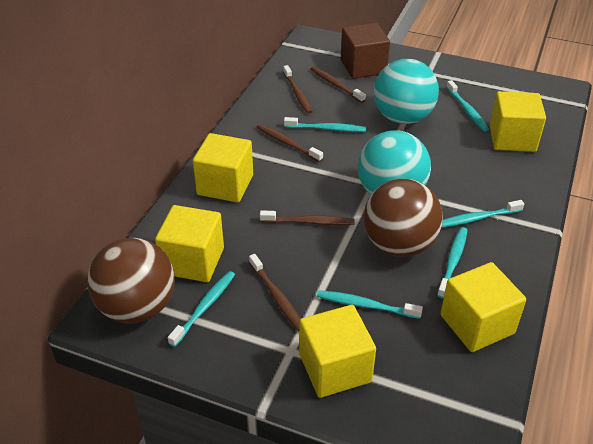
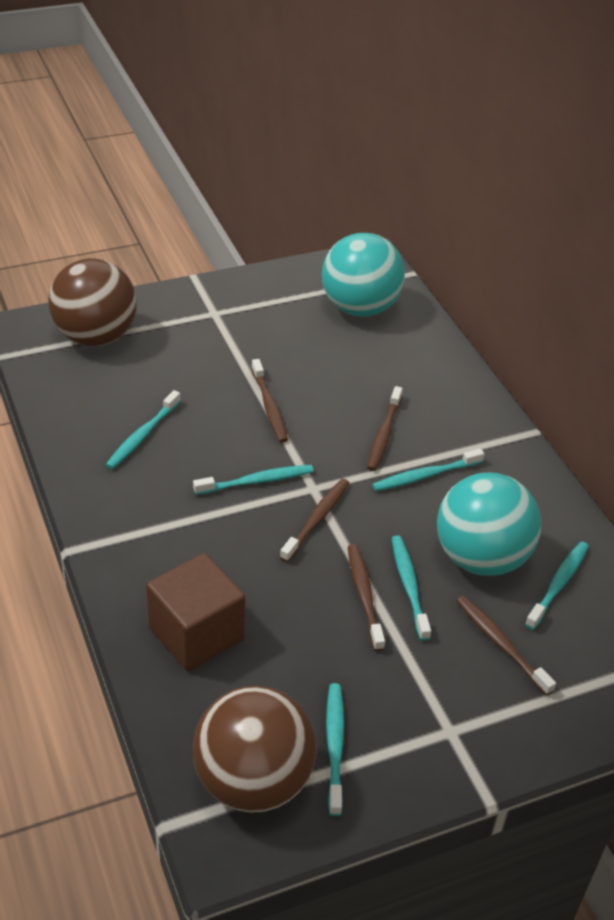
yellow cube: 5 -> 0

